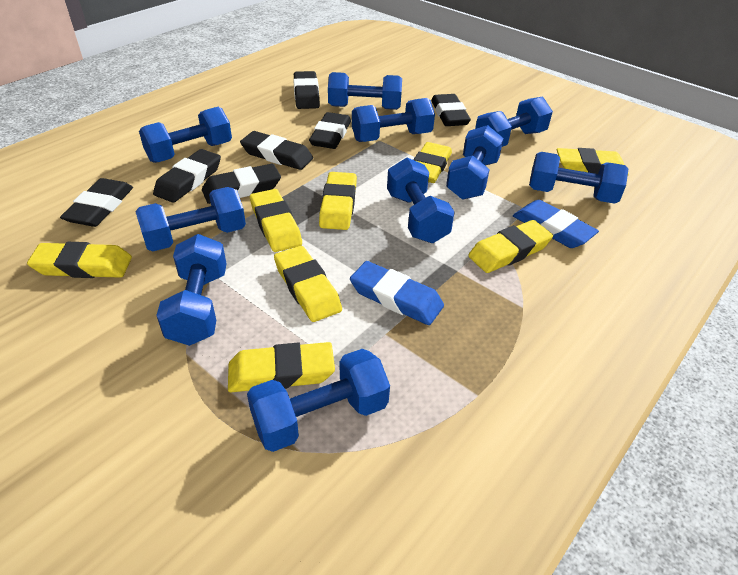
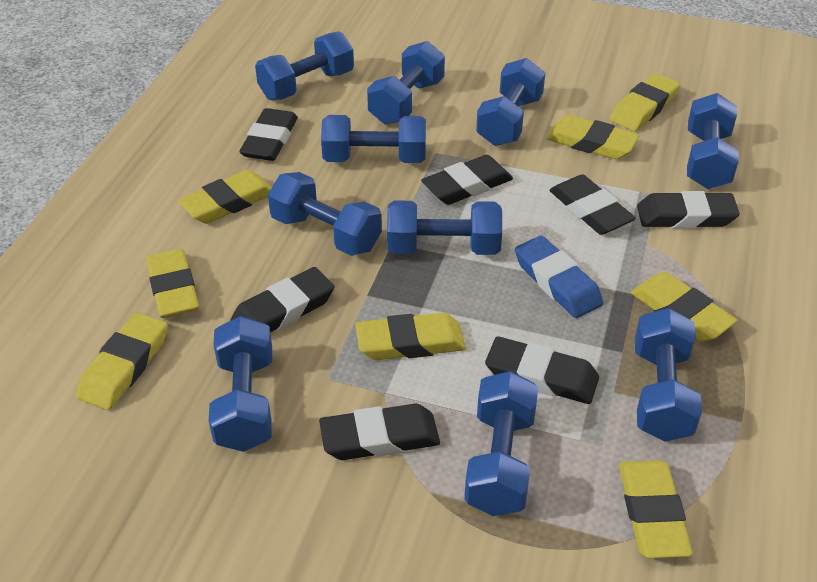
blue eraser: 2 -> 1

